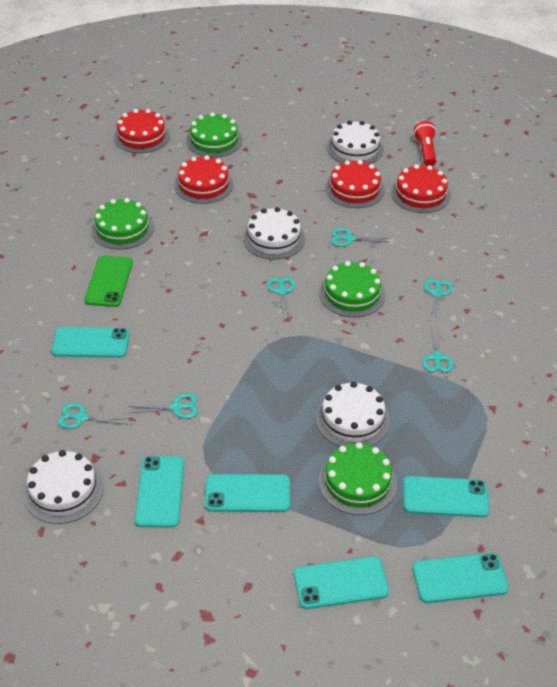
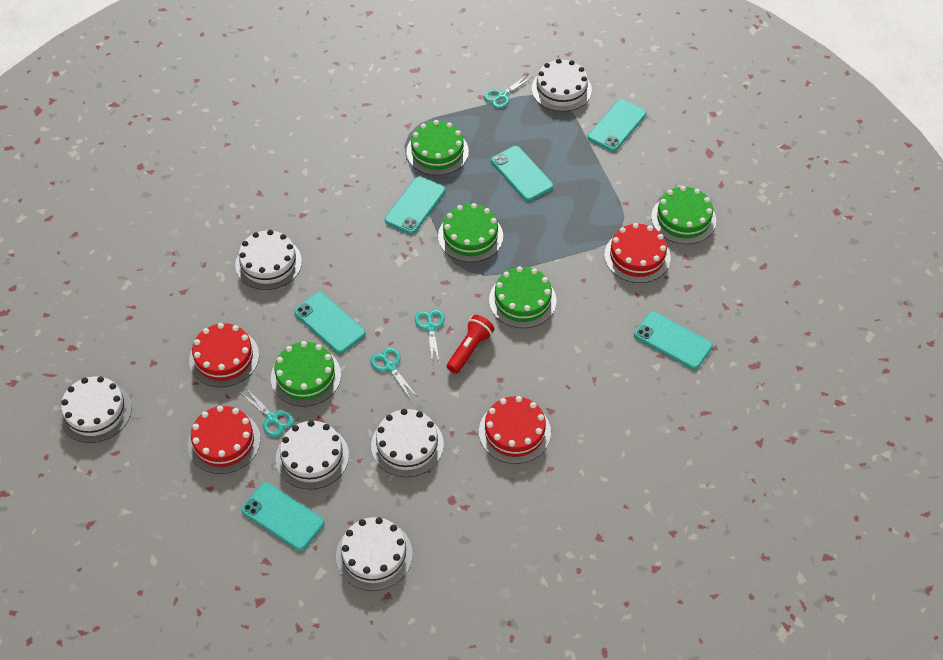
green cake: 4 -> 5
green phone: 1 -> 0
turquoise scissors: 6 -> 4
white cake: 4 -> 6

